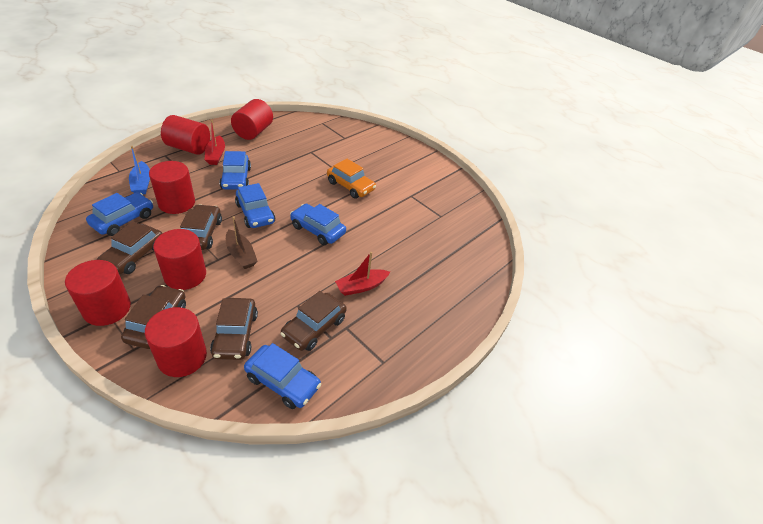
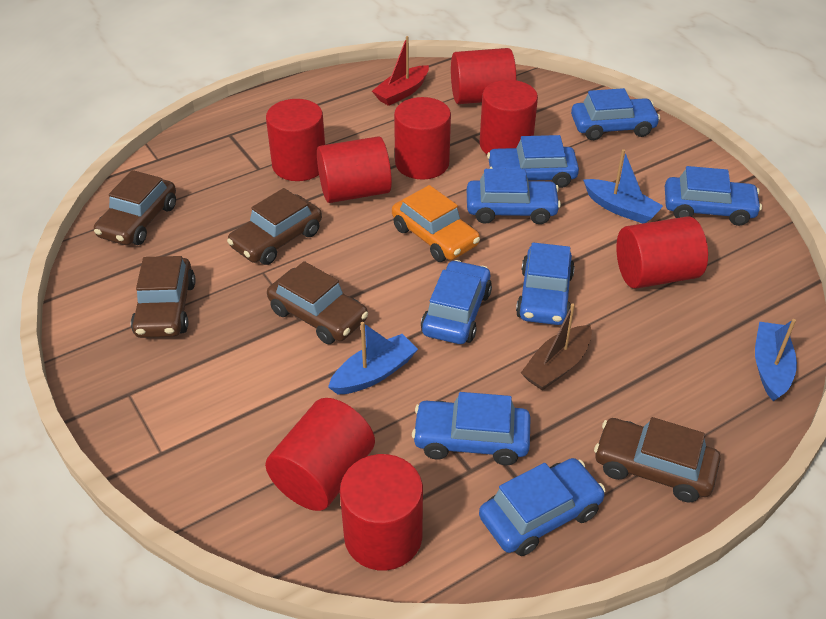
blue boat: 1 -> 3
blue car: 5 -> 8
red boat: 2 -> 1
red cylinder: 6 -> 8

